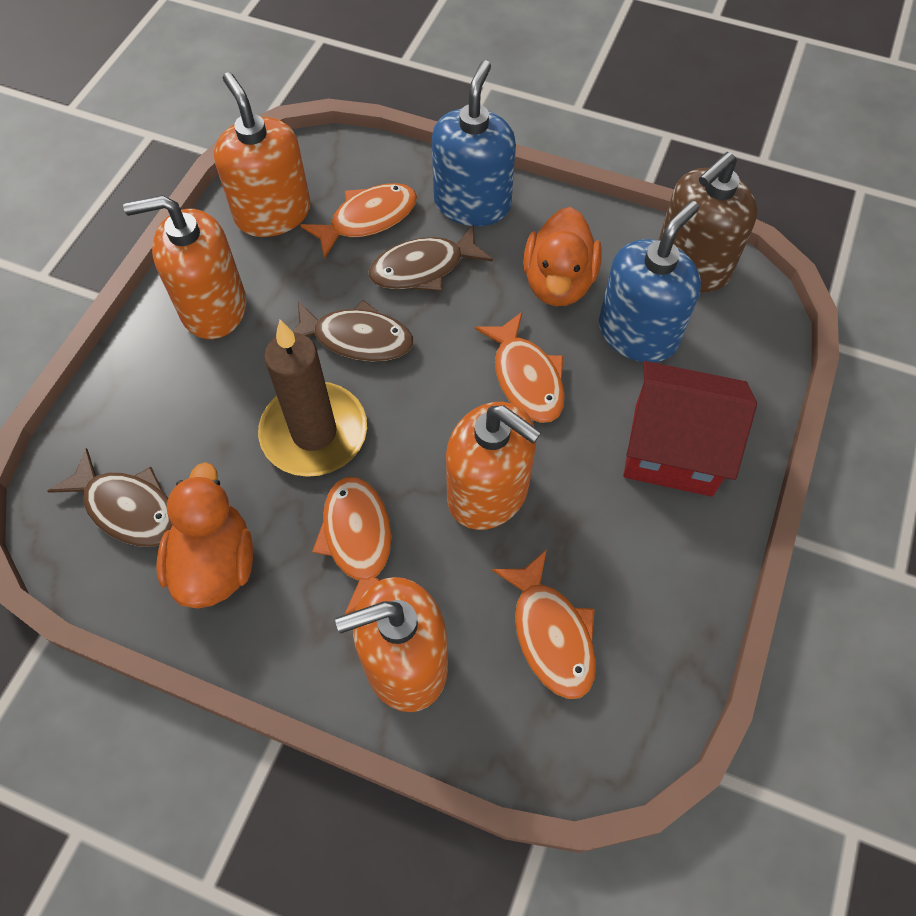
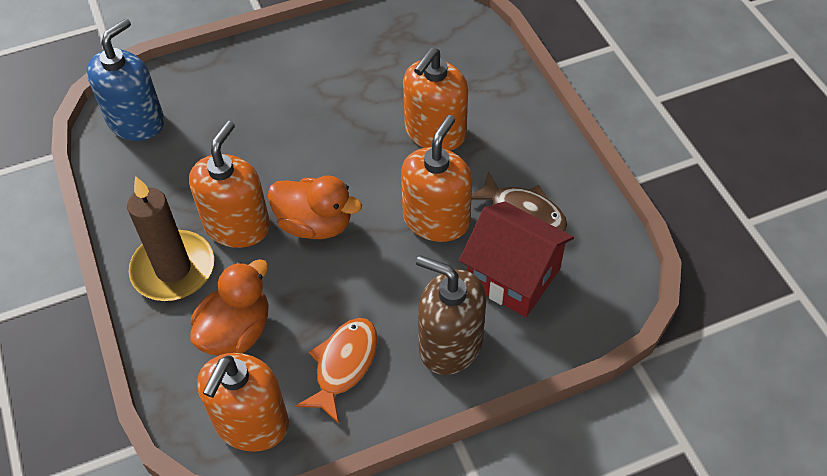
blue soap dispenser: 2 -> 1
brown fish: 3 -> 1
orange fish: 4 -> 1

